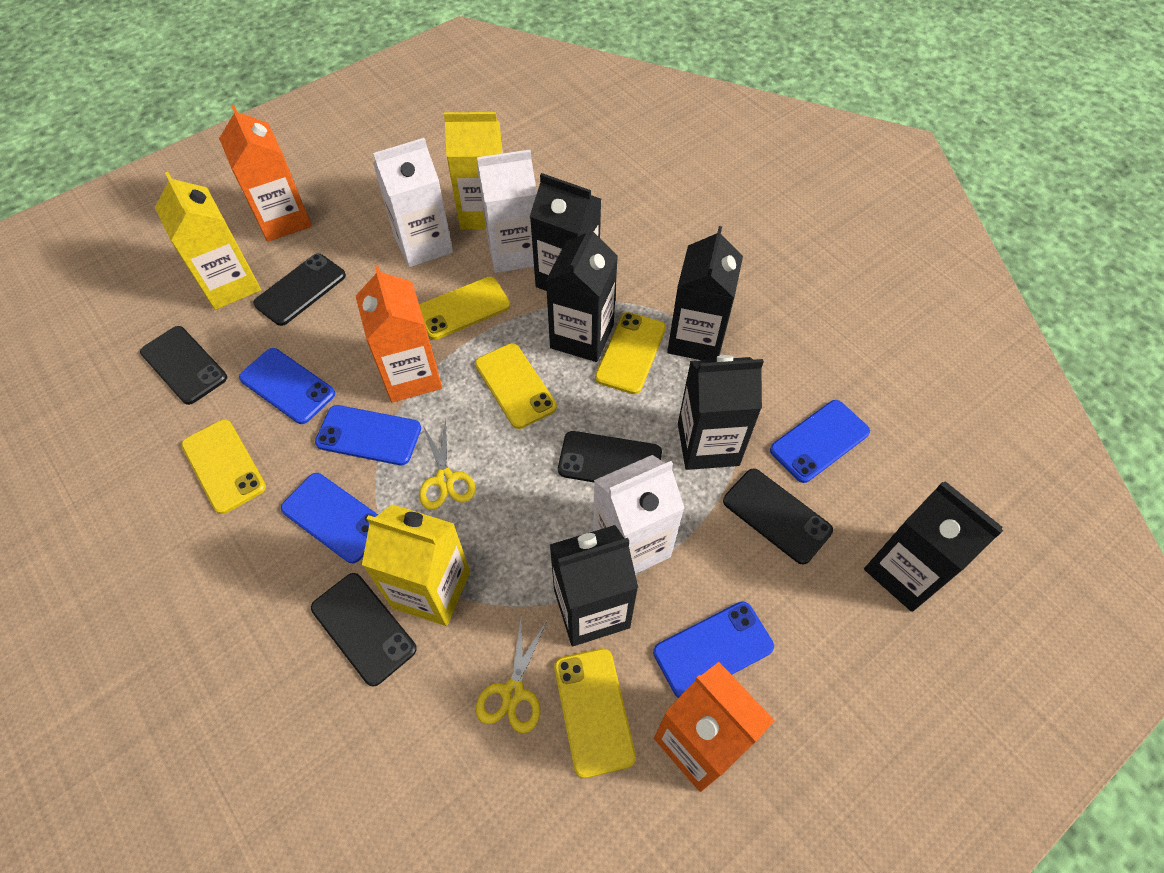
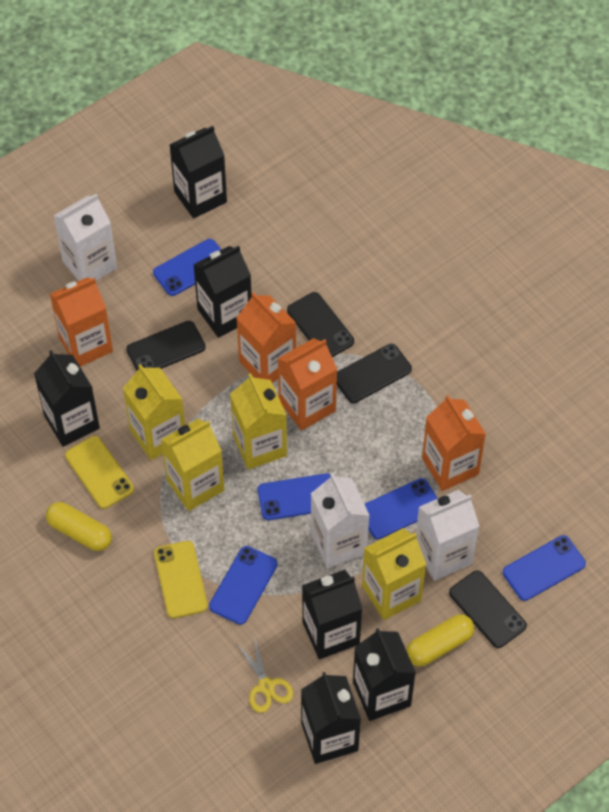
black phone: 5 -> 4
orange carton: 3 -> 4
yellow capsule: 0 -> 2
yellow carton: 3 -> 4
yellow phone: 5 -> 2
yellow scissors: 2 -> 1

